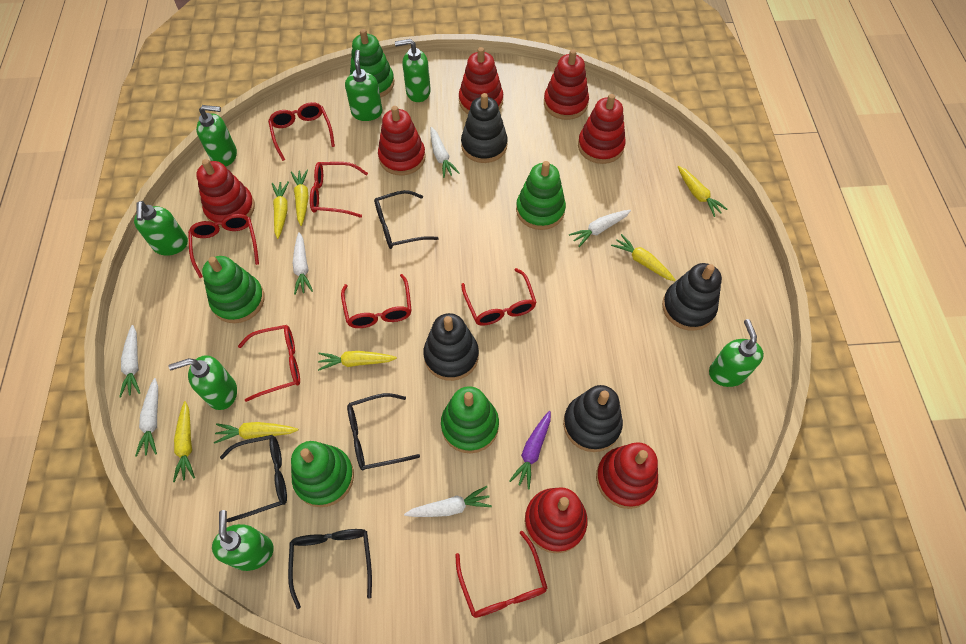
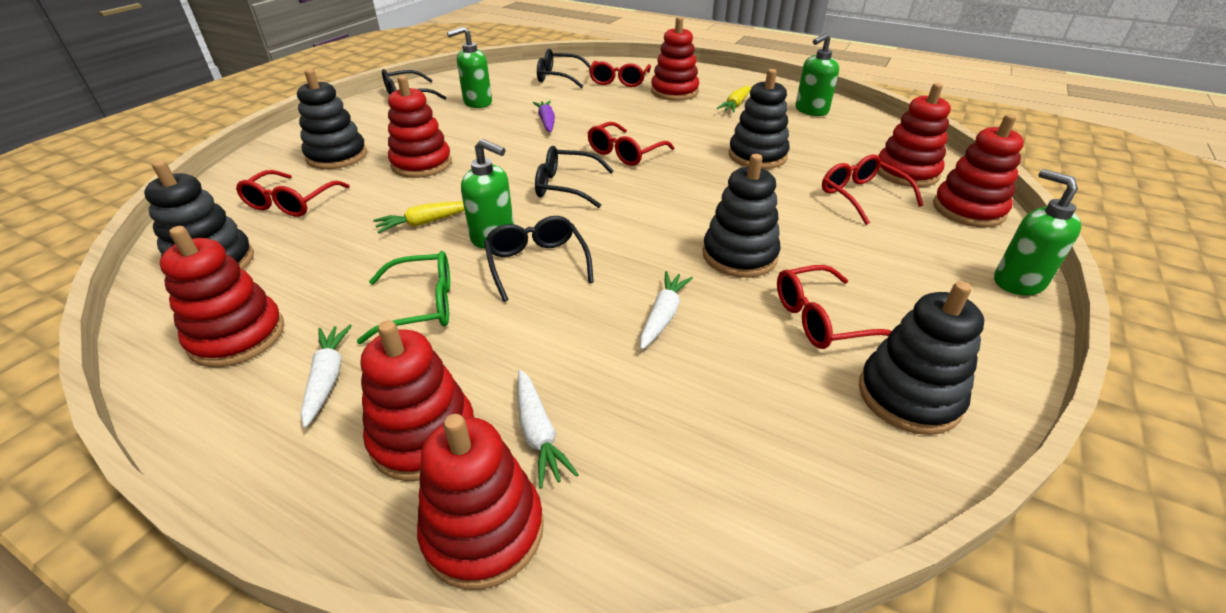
black stacking toy: 4 -> 5
green glasses: 0 -> 1
green soap dispenser: 7 -> 4
green stacking toy: 5 -> 0
red glasses: 7 -> 5
white carrot: 6 -> 3
yellow carrot: 7 -> 2

